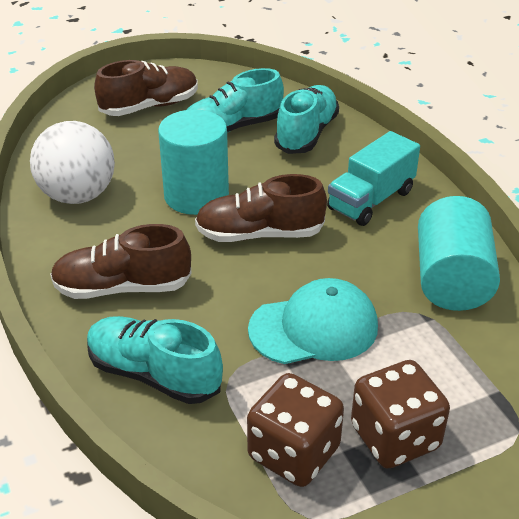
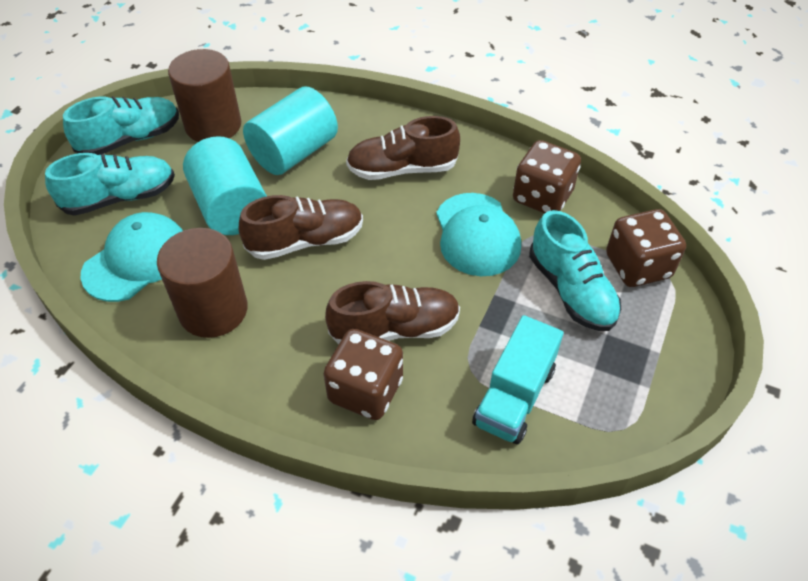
brown cylinder: 0 -> 2
brown dice: 2 -> 3
turquoise cap: 1 -> 2
white ball: 1 -> 0

